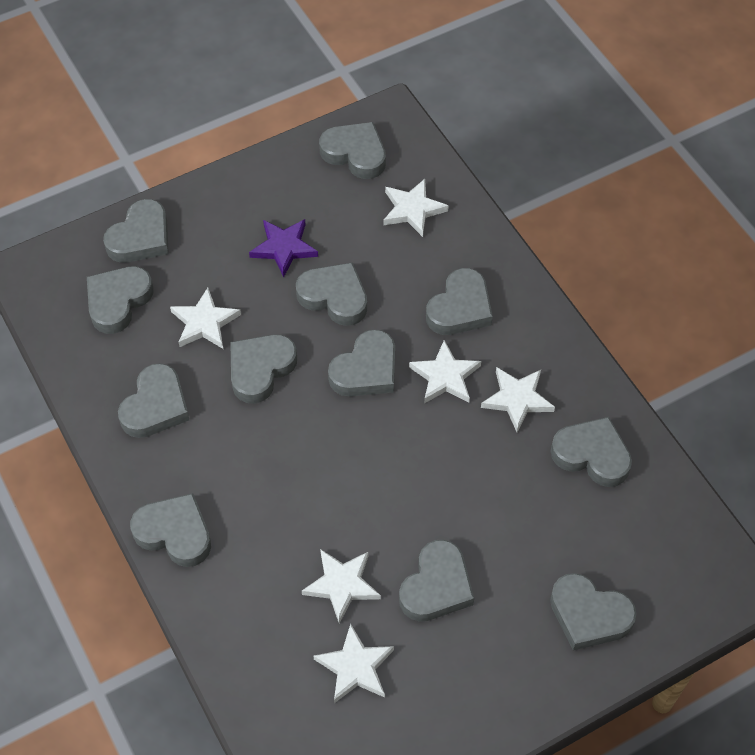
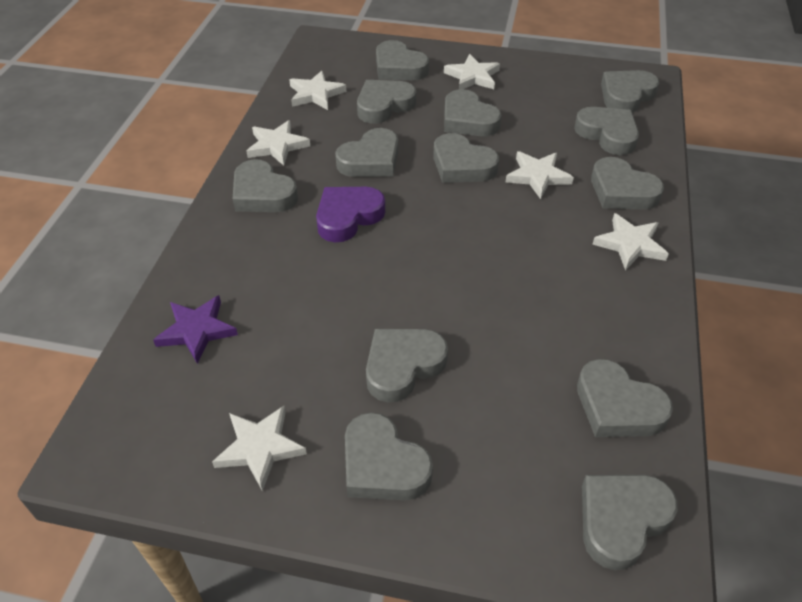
grey heart: 12 -> 13
purple heart: 0 -> 1

